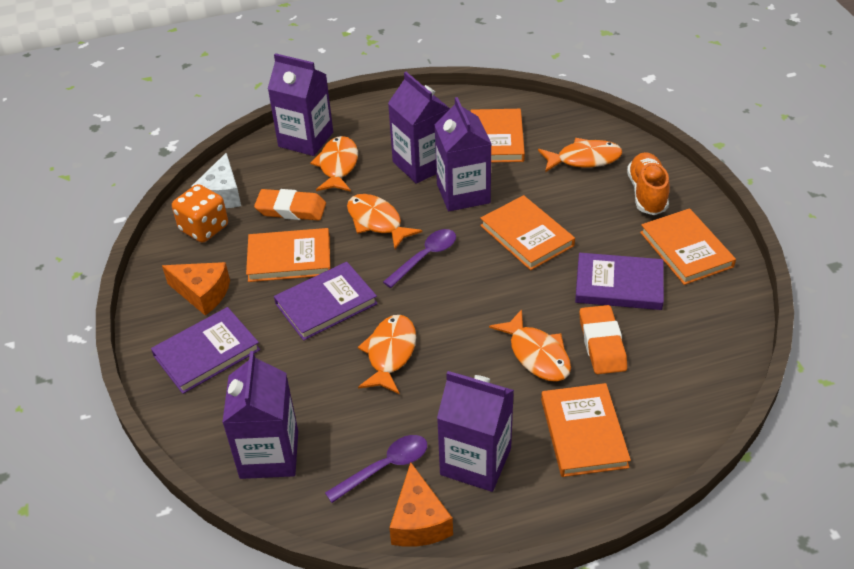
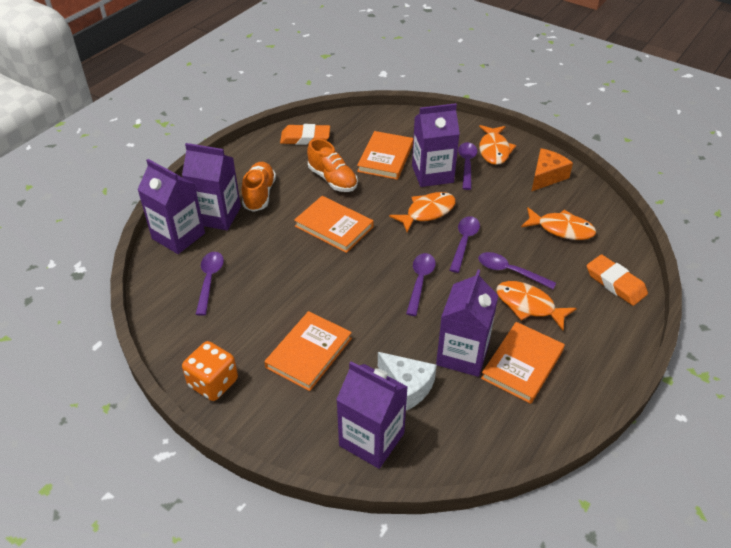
orange book: 5 -> 4
orange cheese: 2 -> 1
orange fish: 5 -> 4
orange shoe: 1 -> 2
purple book: 3 -> 0
purple spoon: 2 -> 5

